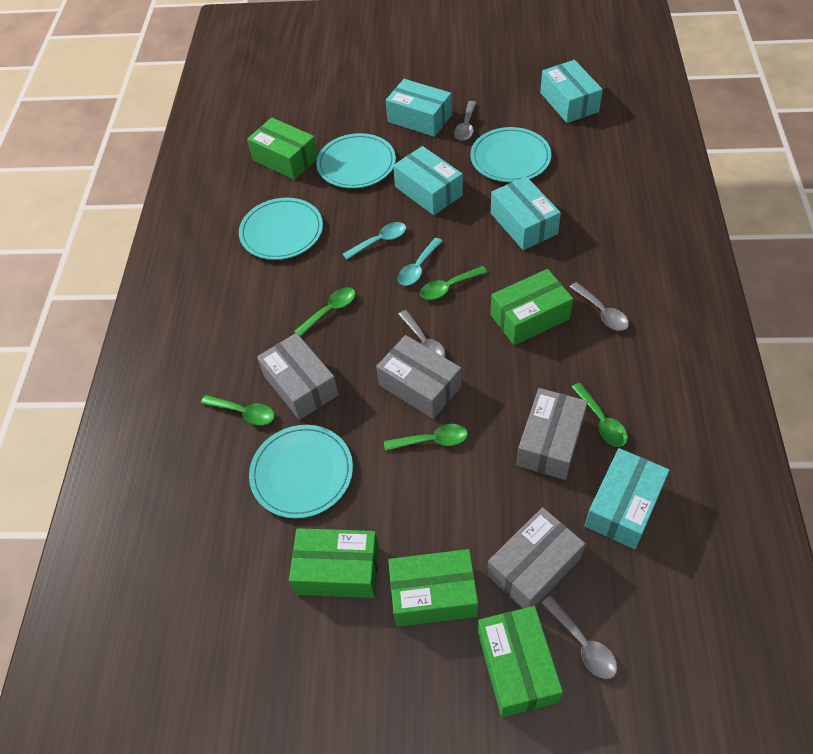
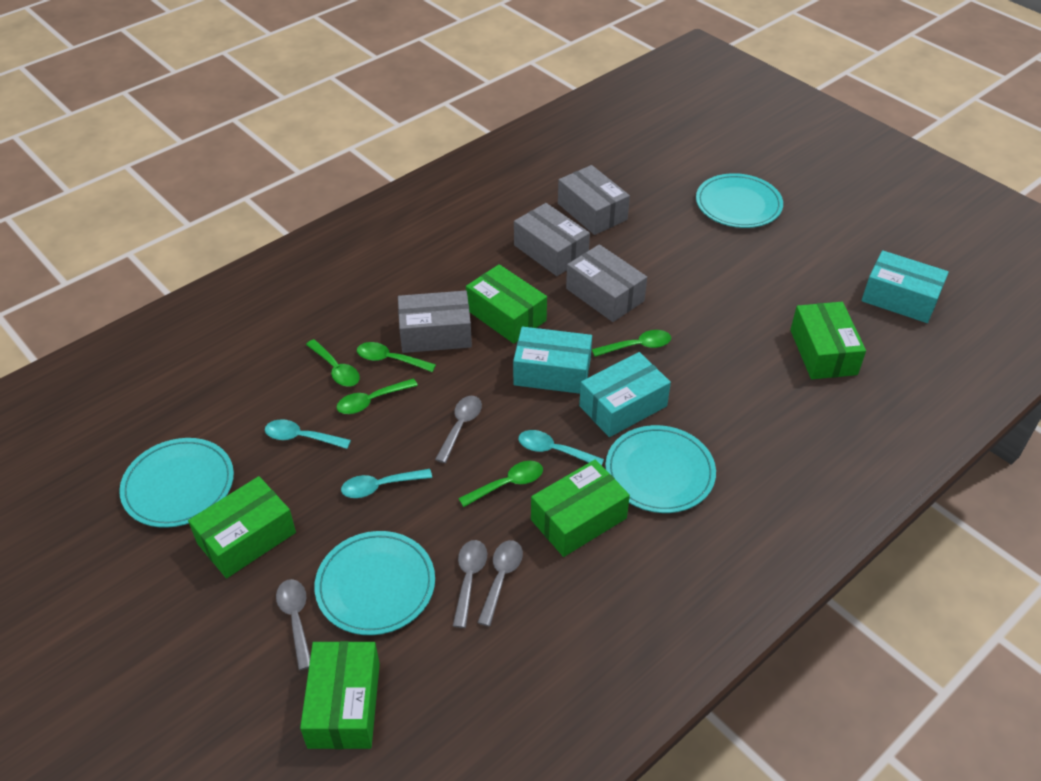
turquoise box: 5 -> 3
turquoise spoon: 2 -> 3

